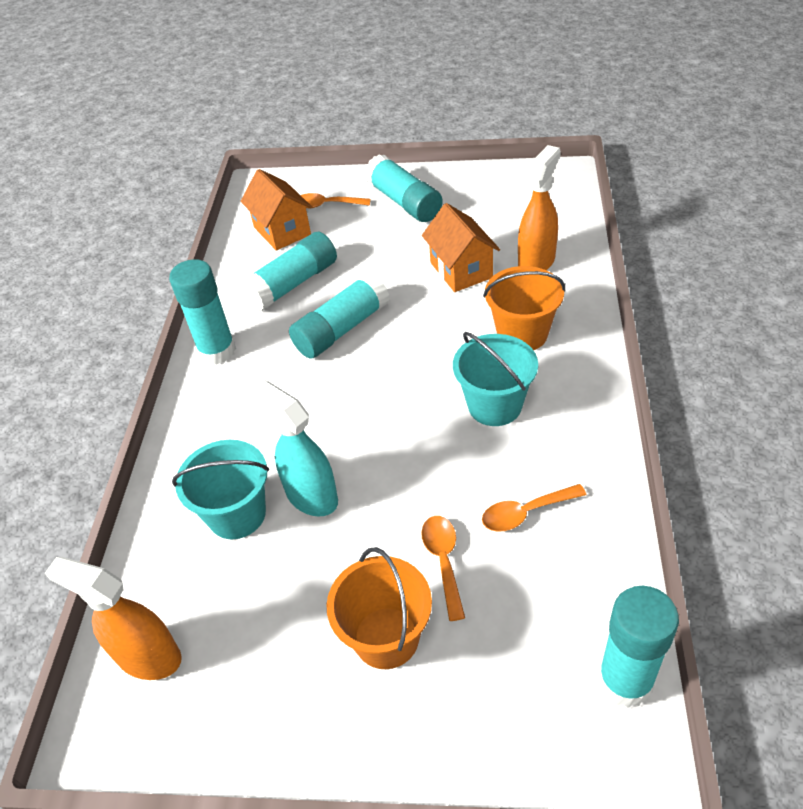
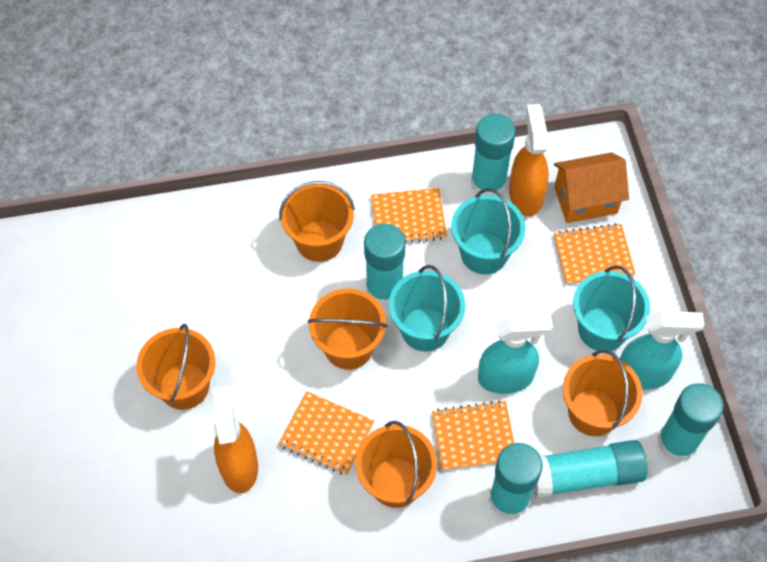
orange bucket: 2 -> 5
orange house: 2 -> 1
orange notebook: 0 -> 4
orange spoon: 3 -> 0
turquoise bucket: 2 -> 3
turquoise spray bottle: 1 -> 2

